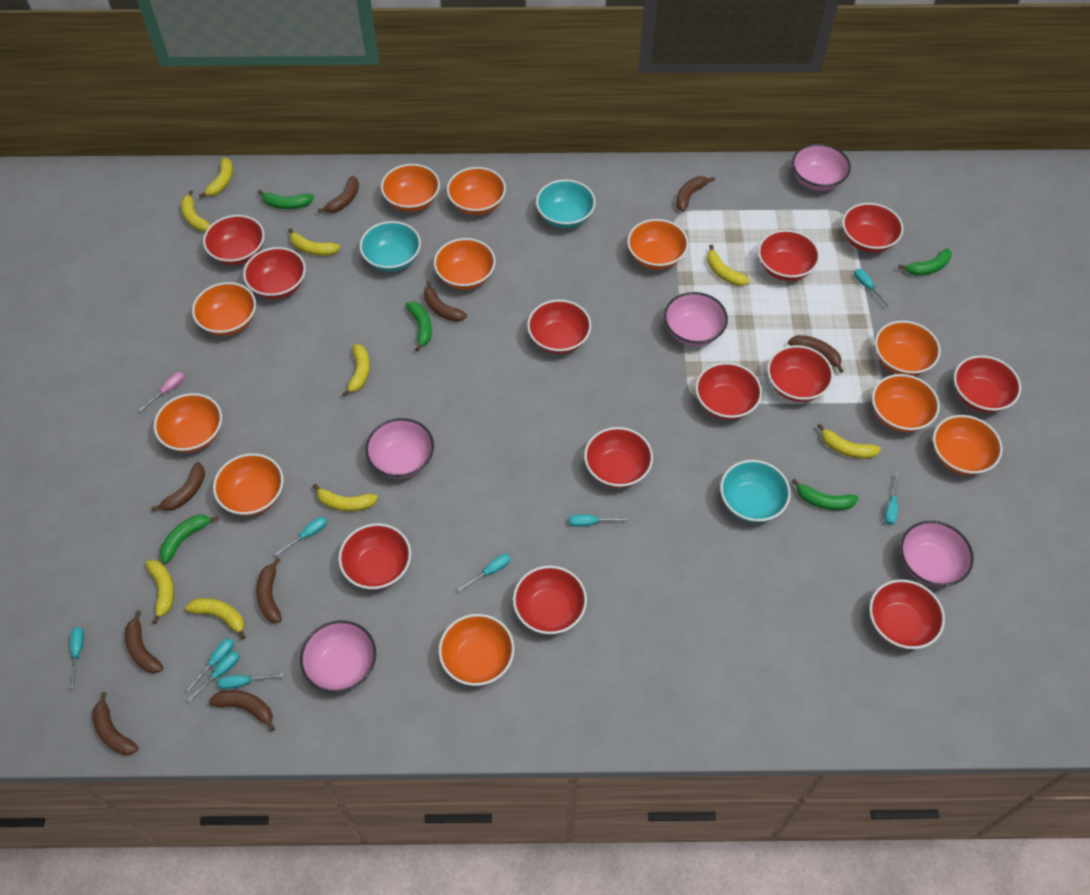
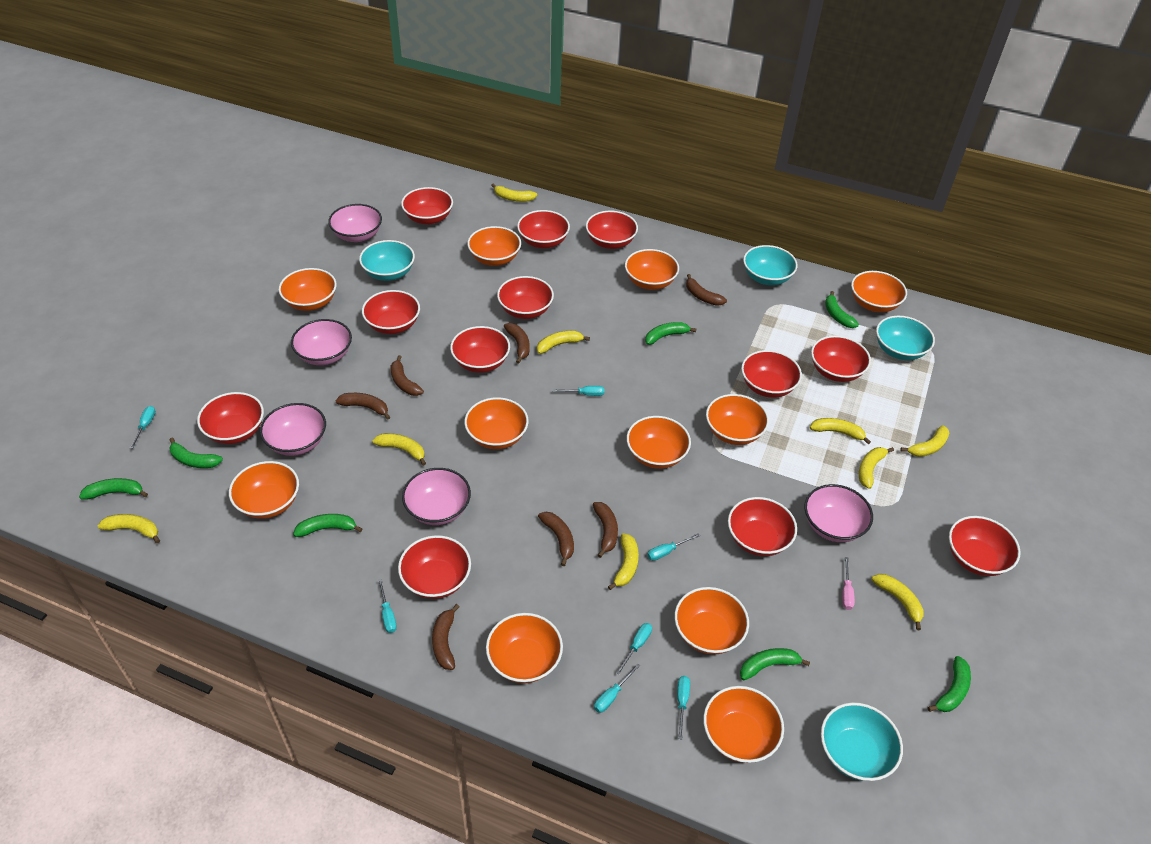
brown banana: 9 -> 7
green banana: 5 -> 7
turquoise bowl: 3 -> 4
turquoise screwdriver: 9 -> 7

